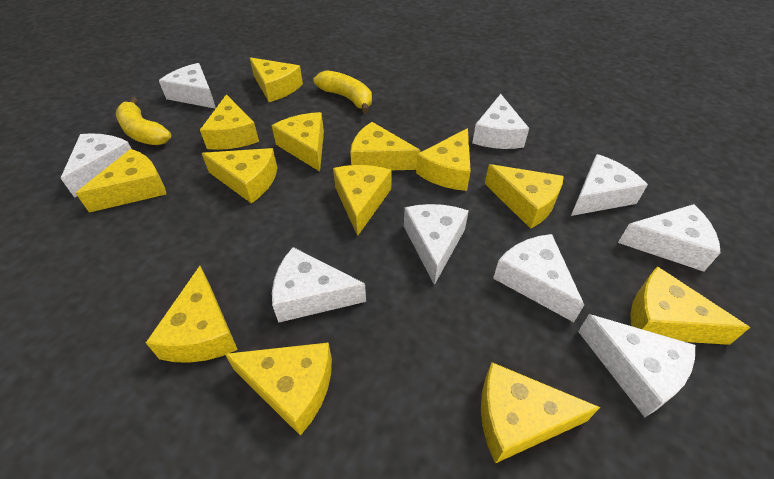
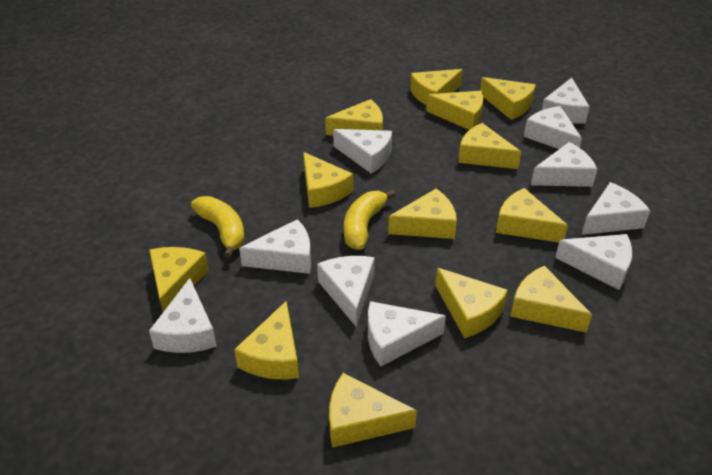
white cheese: 9 -> 10

